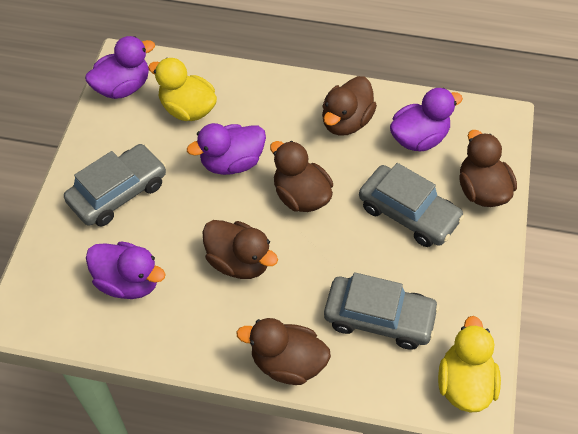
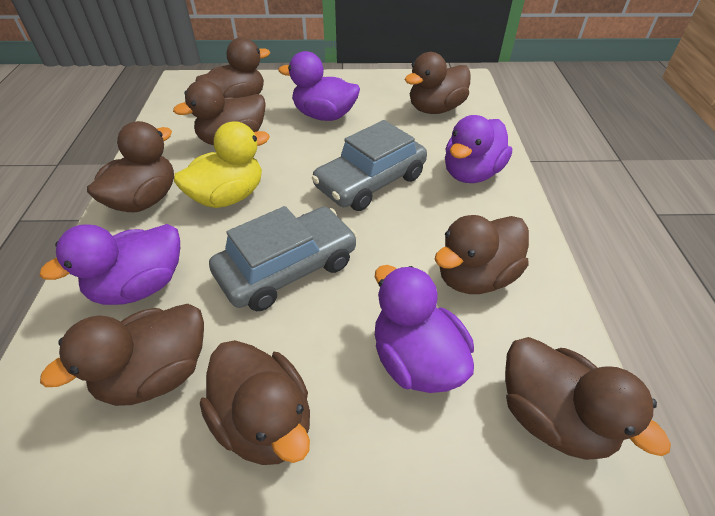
brown duck: 5 -> 8
grey car: 3 -> 2
yellow duck: 2 -> 1

